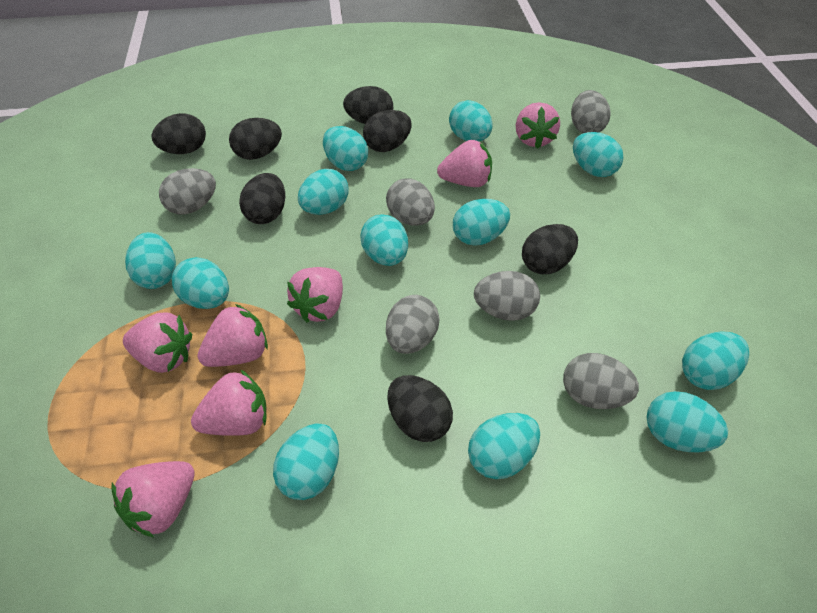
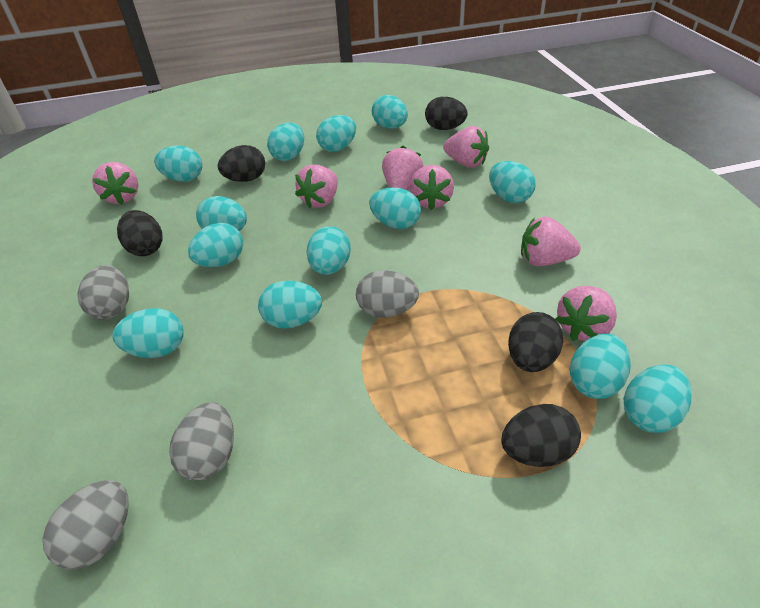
black egg: 7 -> 5
grey egg: 6 -> 4
turquoise egg: 12 -> 13

